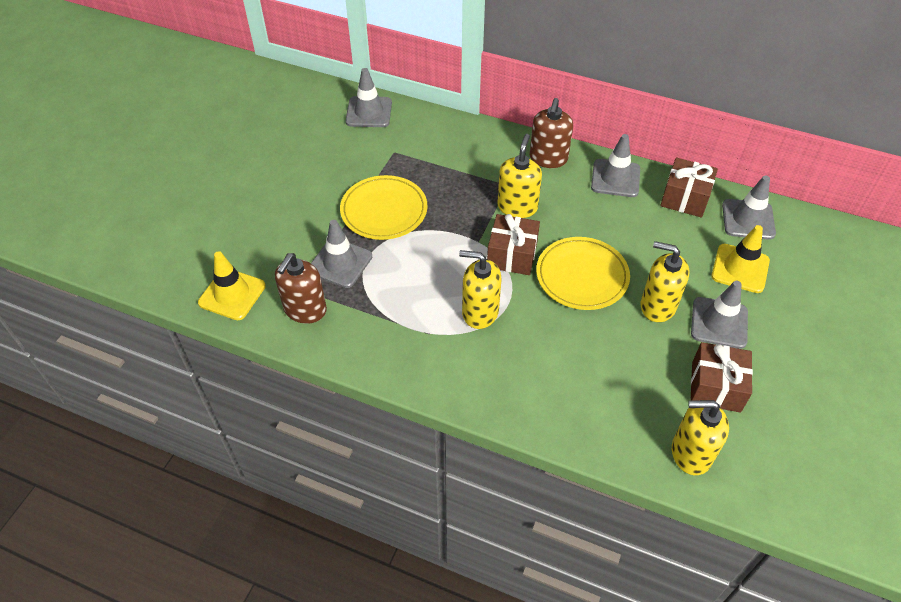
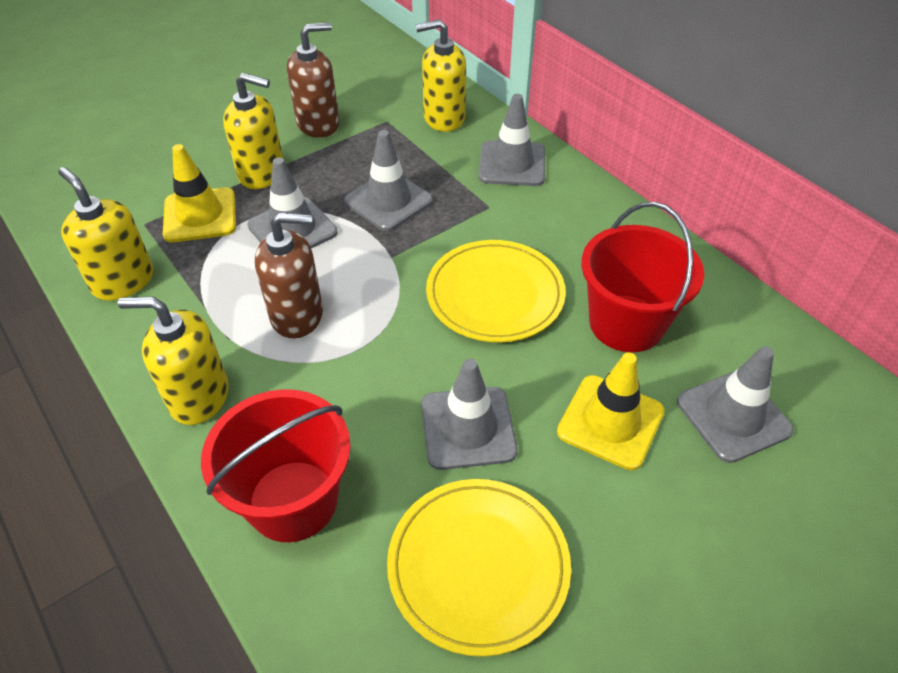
brown gift: 3 -> 0
red bucket: 0 -> 2

